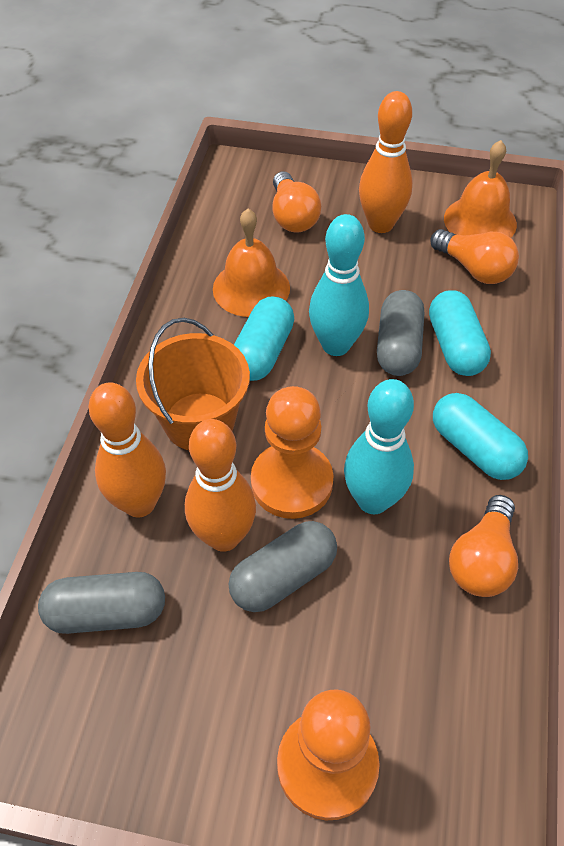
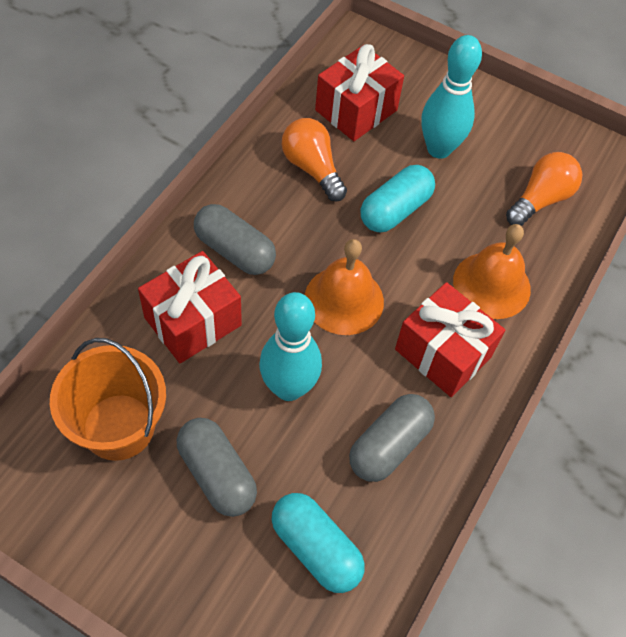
orange bowling pin: 3 -> 0
orange light bulb: 3 -> 2
orange pawn: 2 -> 0
red gift: 0 -> 3
turquoise capsule: 3 -> 2

